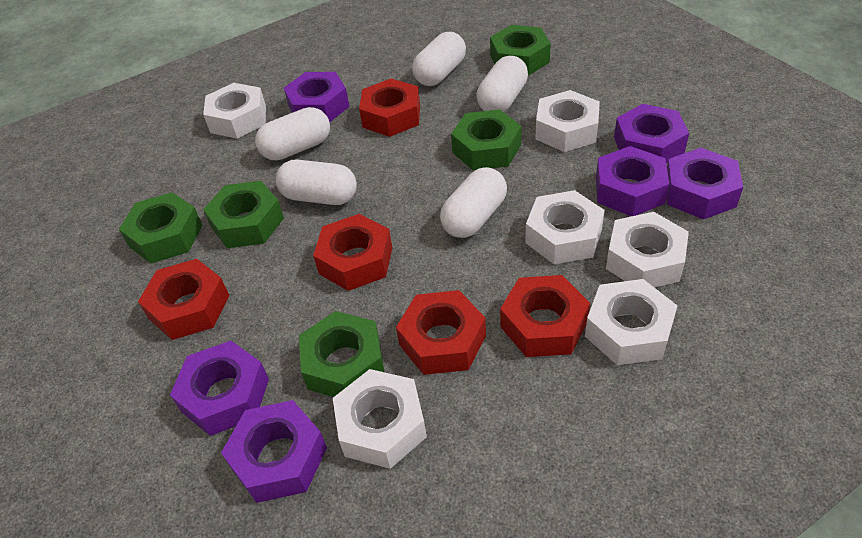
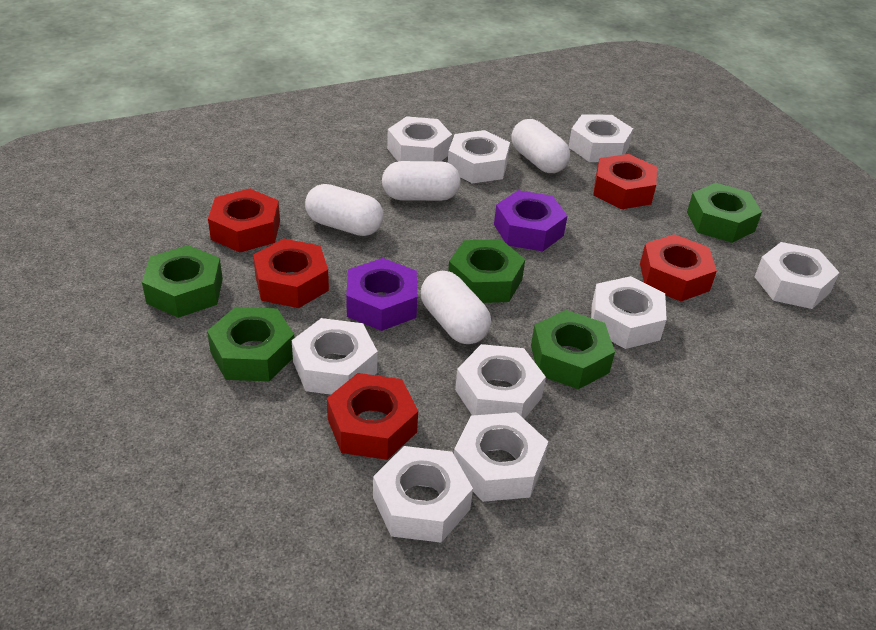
purple nut: 6 -> 2
white capsule: 5 -> 4
white nut: 6 -> 9

